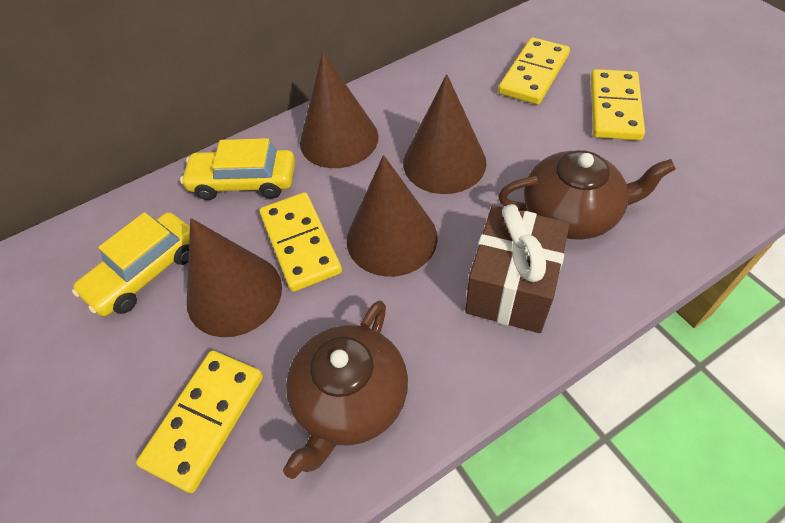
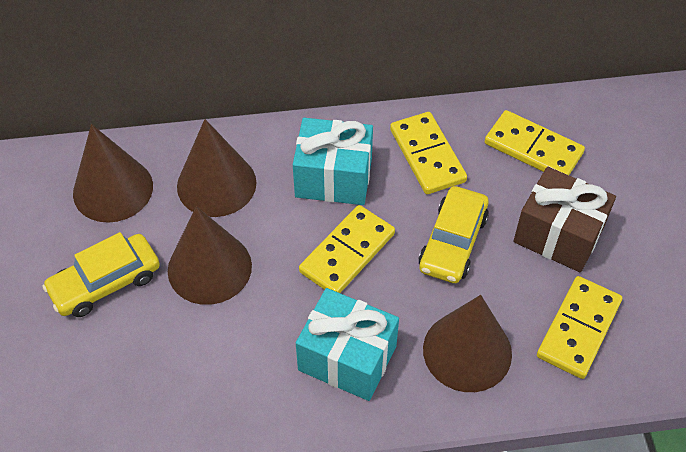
brown teapot: 2 -> 0
turquoise gift: 0 -> 2

